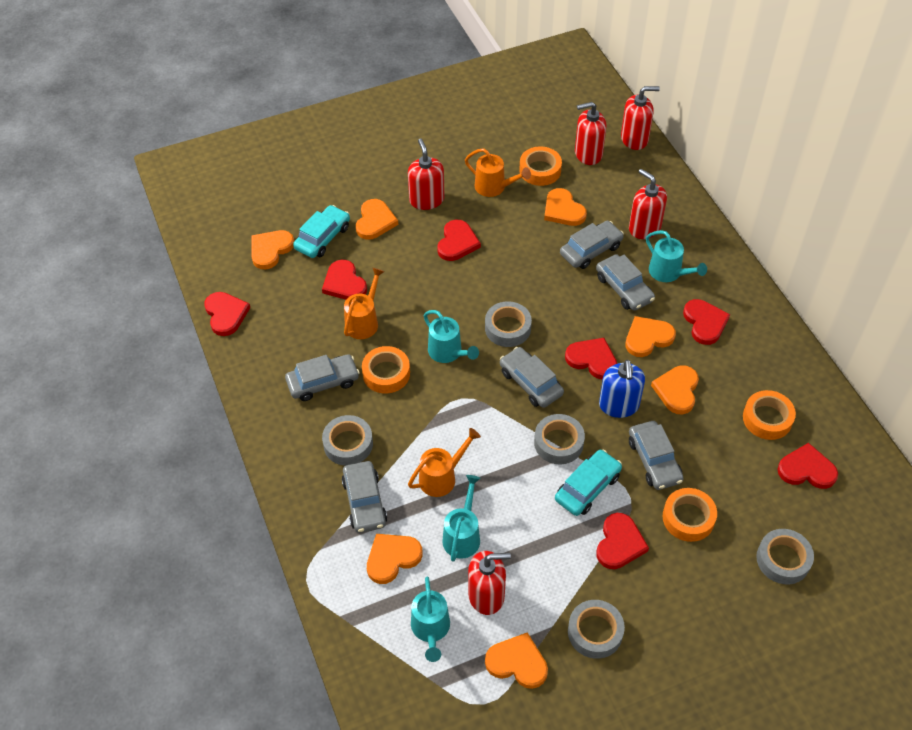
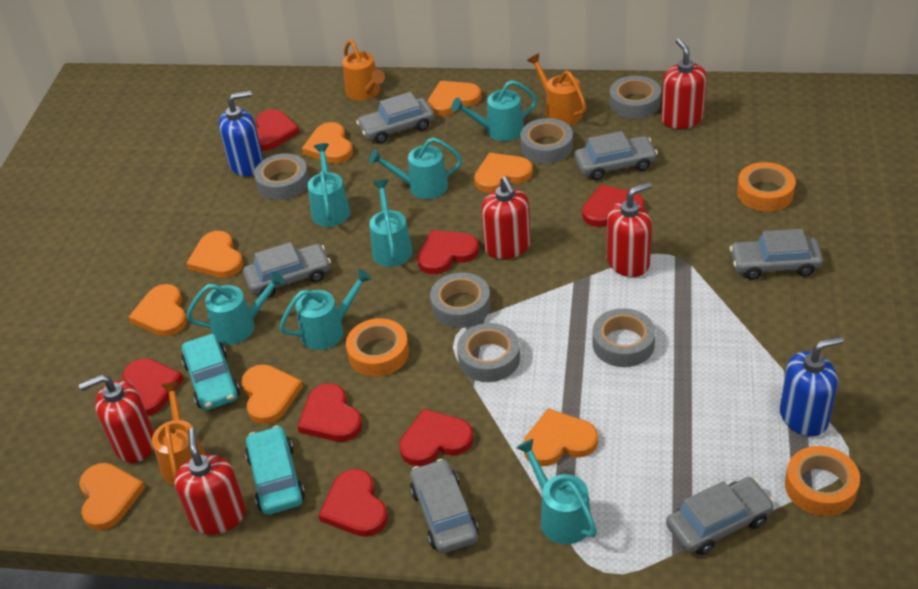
blue soap dispenser: 1 -> 2
grey tape: 5 -> 6
orange heart: 7 -> 8
orange tape: 4 -> 3
turquoise watering can: 4 -> 7

